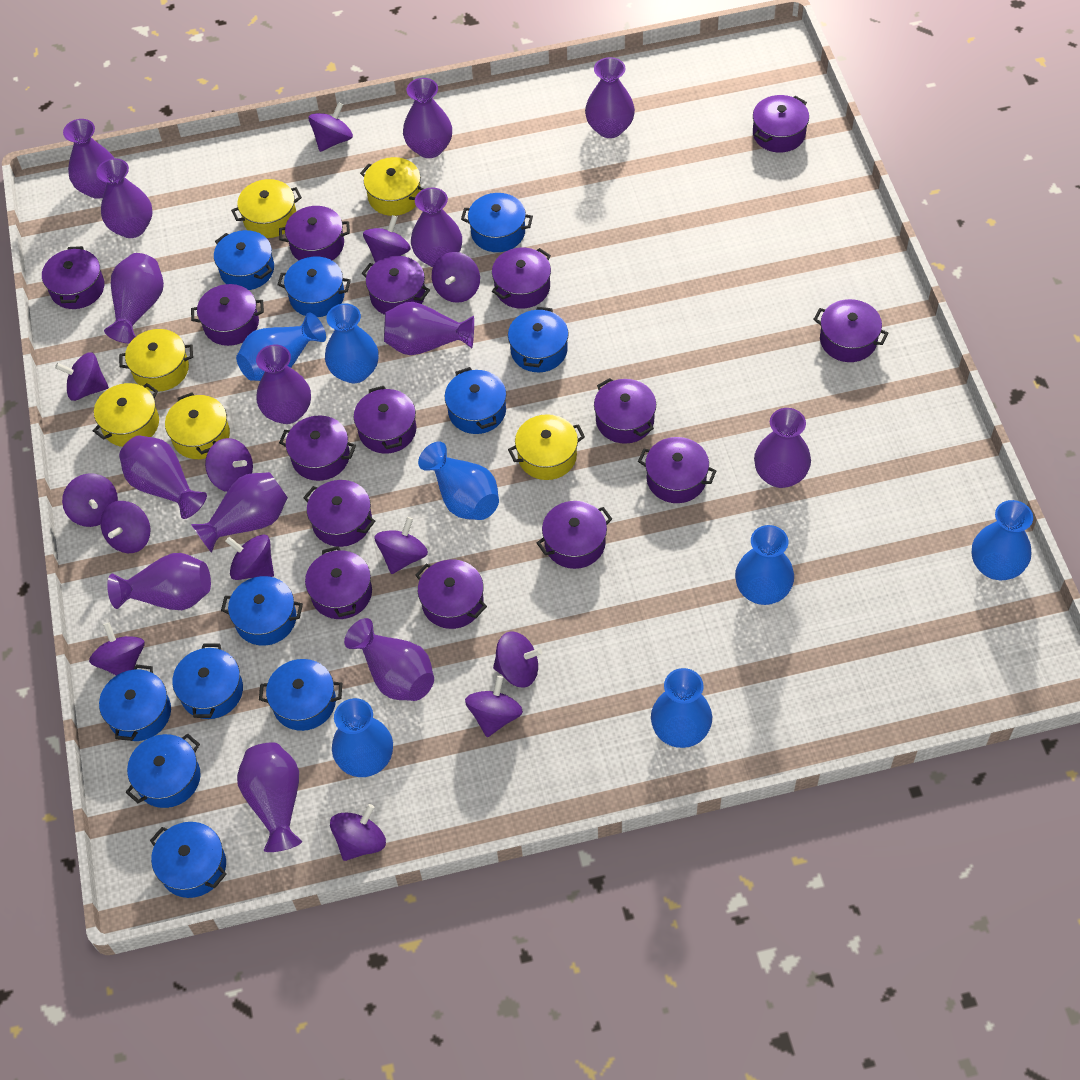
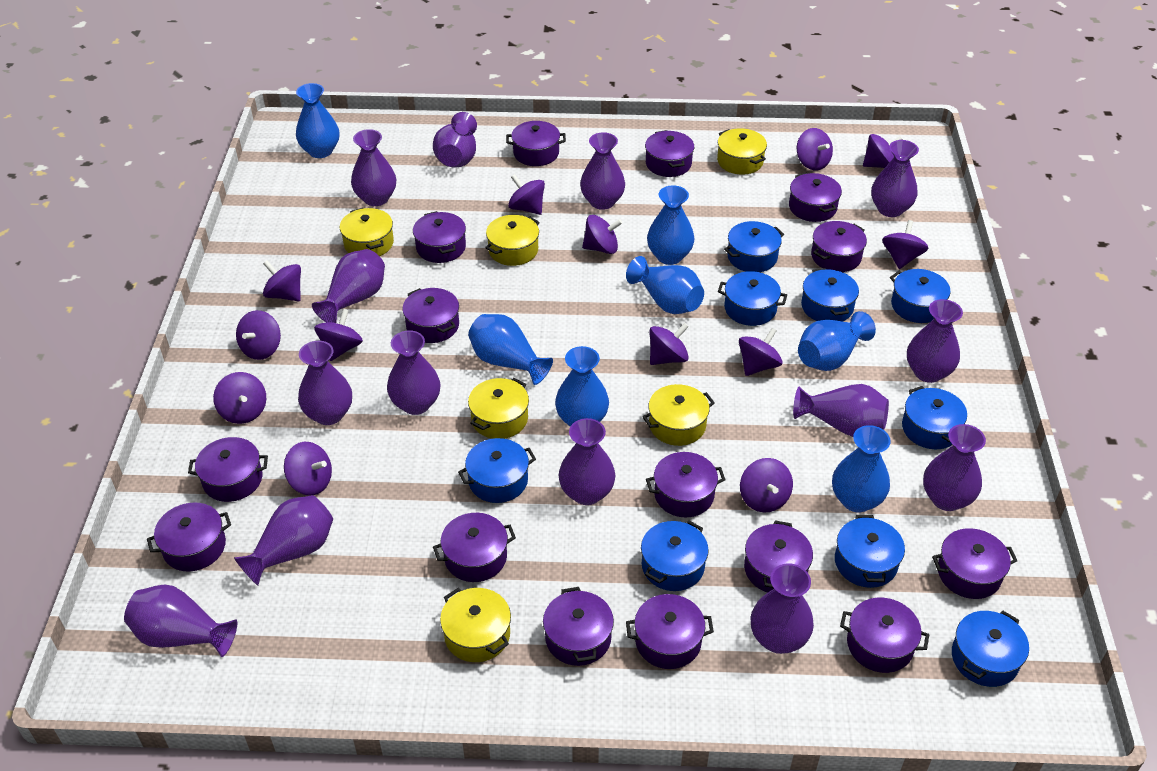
blue pot: 11 -> 9

